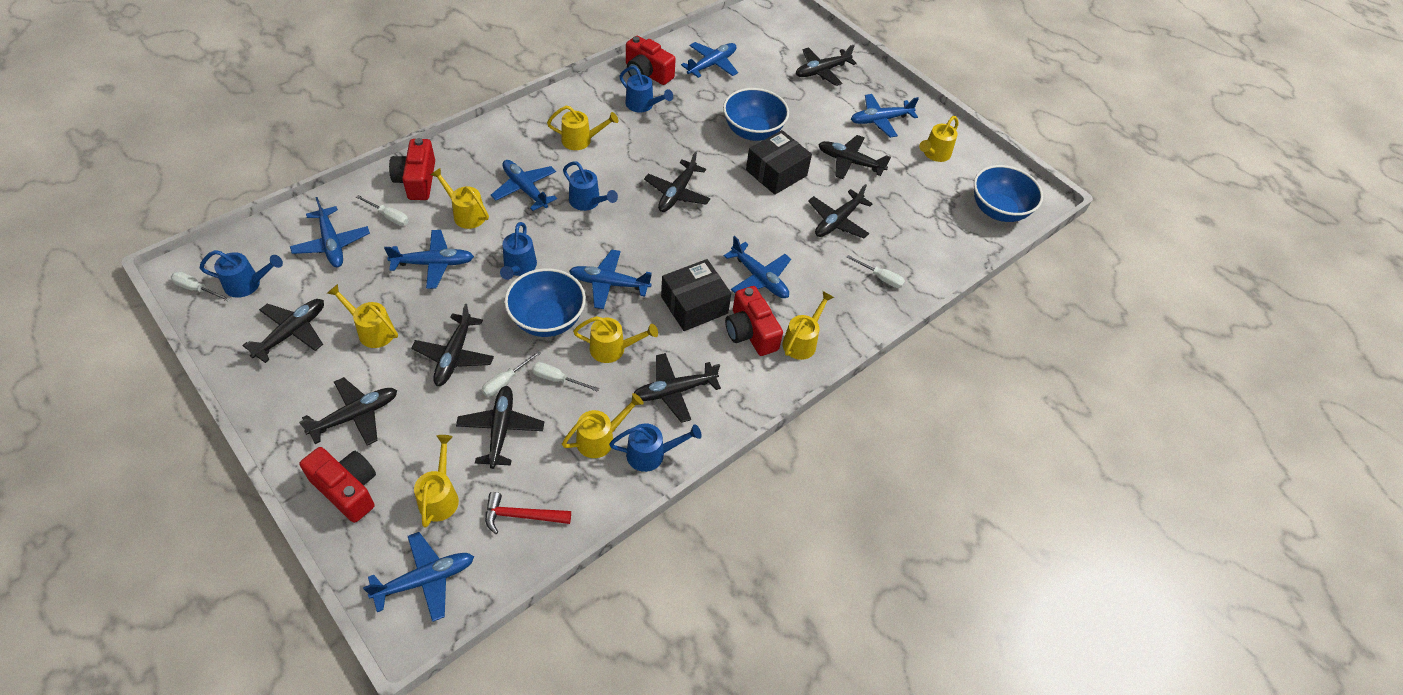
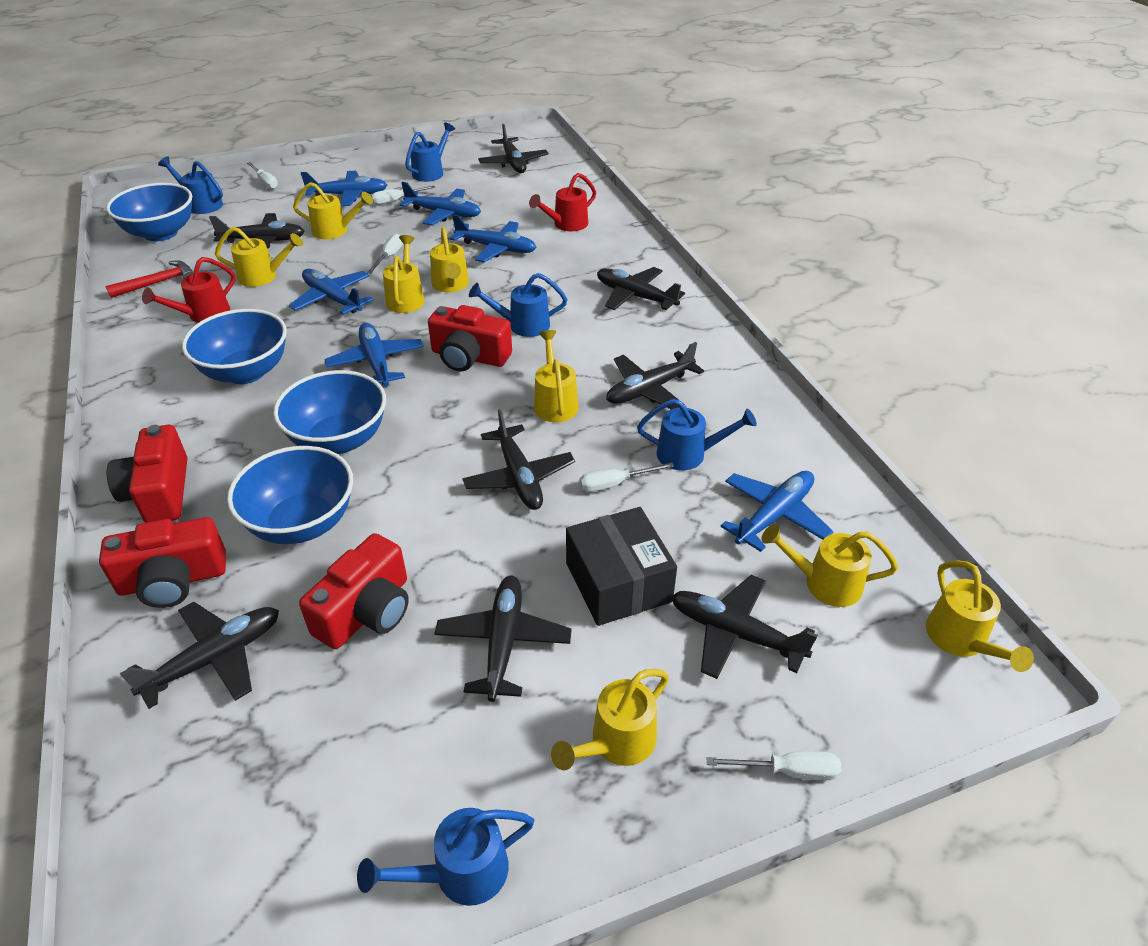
black box: 2 -> 1
black plane: 9 -> 8
blue bowl: 3 -> 4
blue plane: 8 -> 6
red watering can: 0 -> 2

